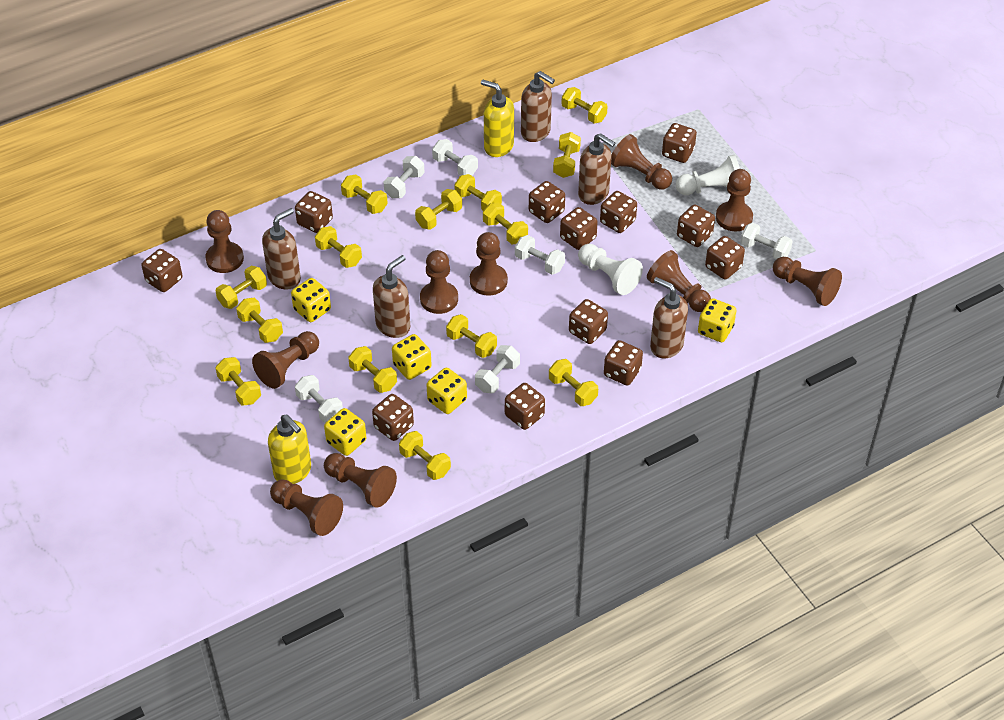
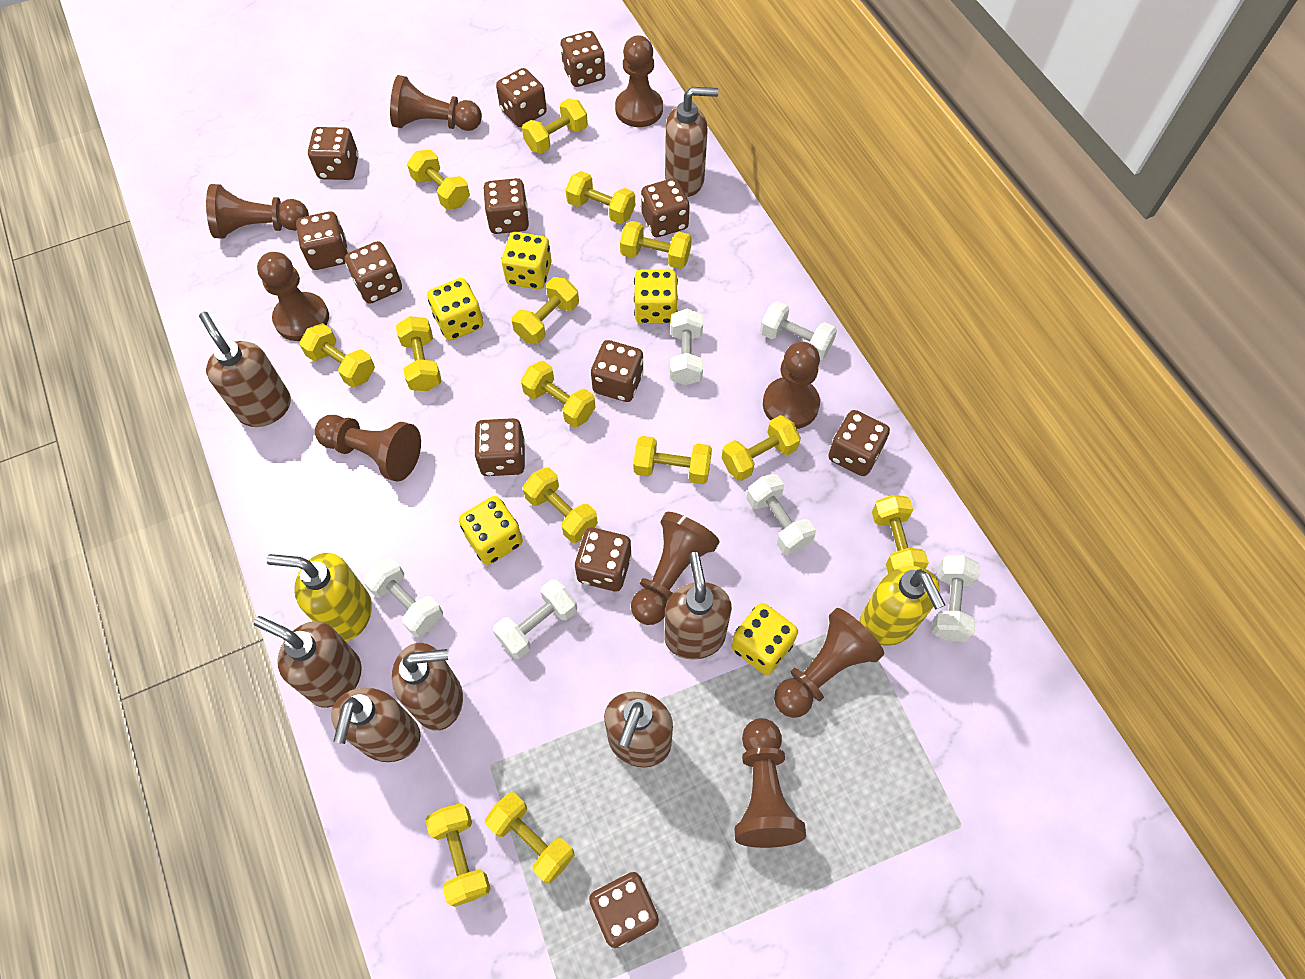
brown pawn: 10 -> 9
brown soap dispenser: 5 -> 7
white pawn: 2 -> 0

